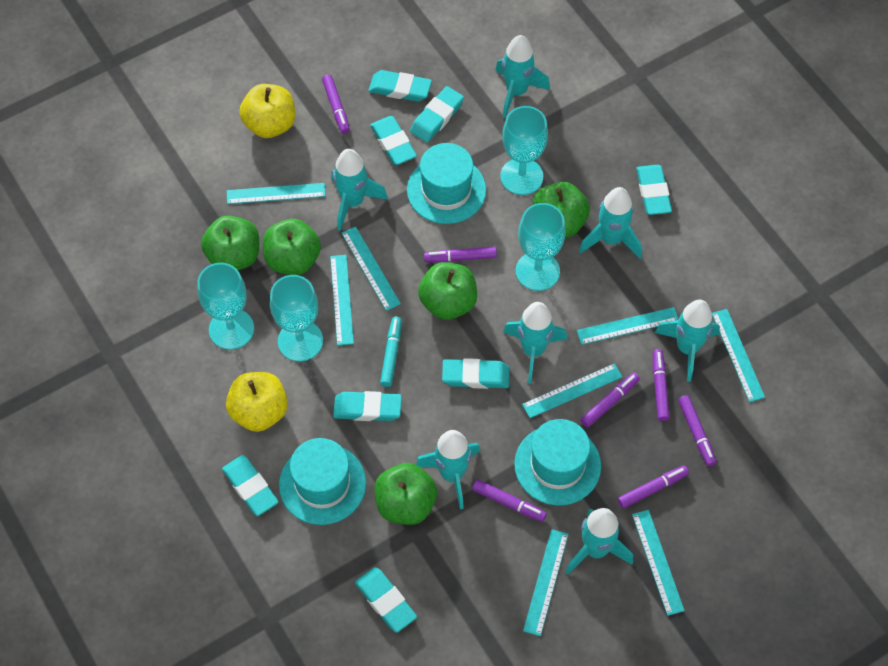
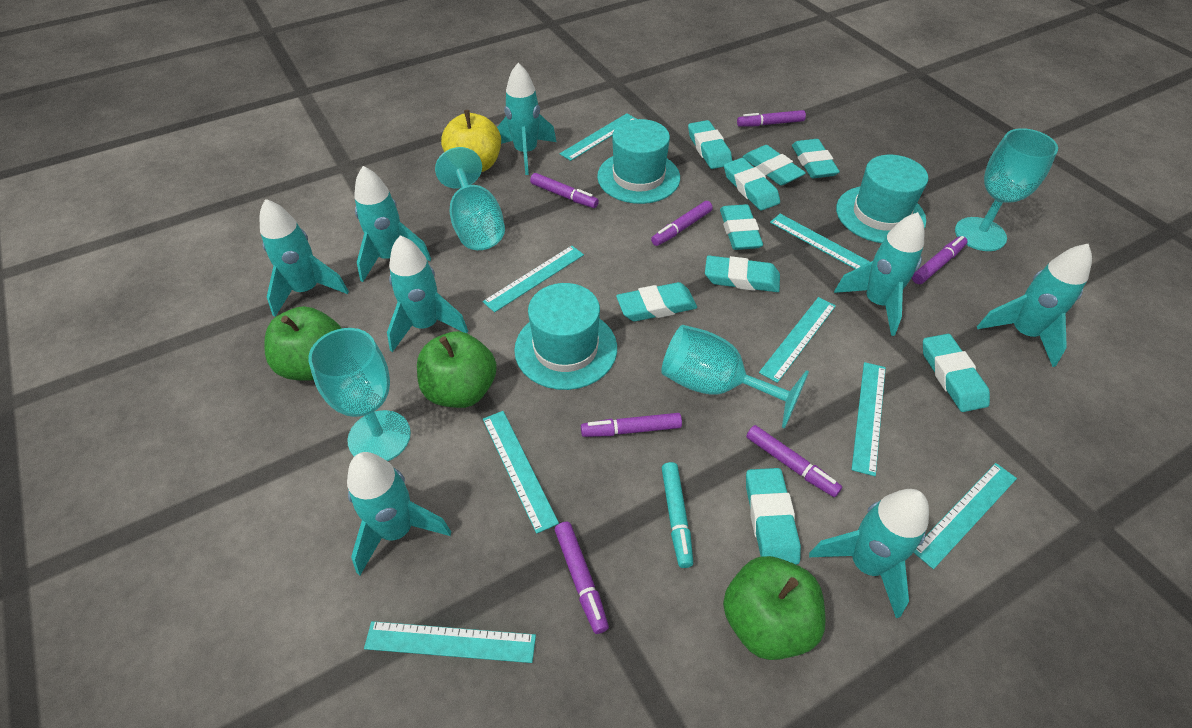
green apple: 5 -> 3
turquoise eraser: 8 -> 9
turquoise rocket: 7 -> 8
yellow apple: 2 -> 1

